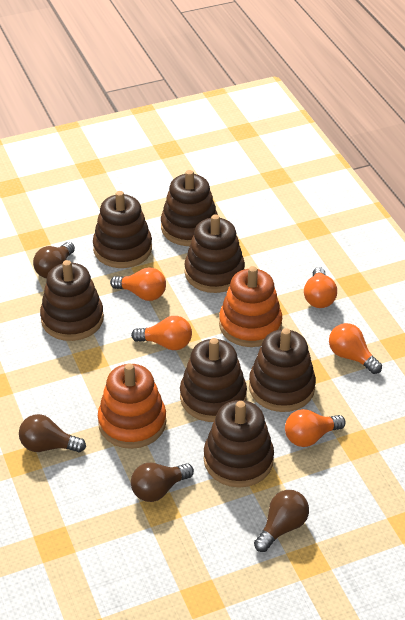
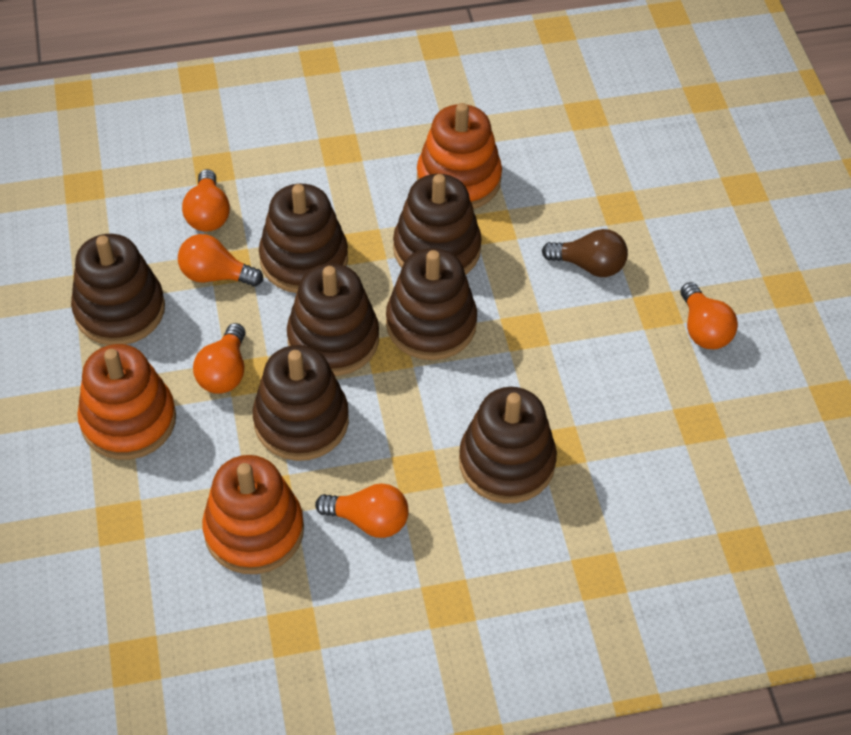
brown light bulb: 4 -> 1
orange stacking toy: 2 -> 3

